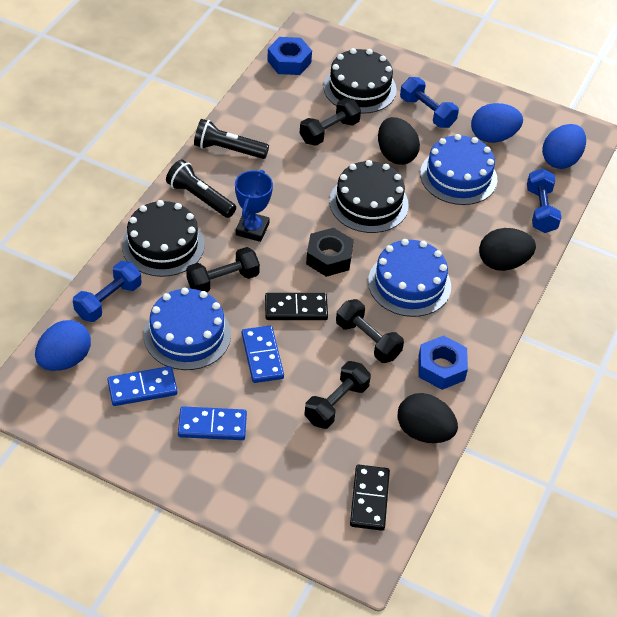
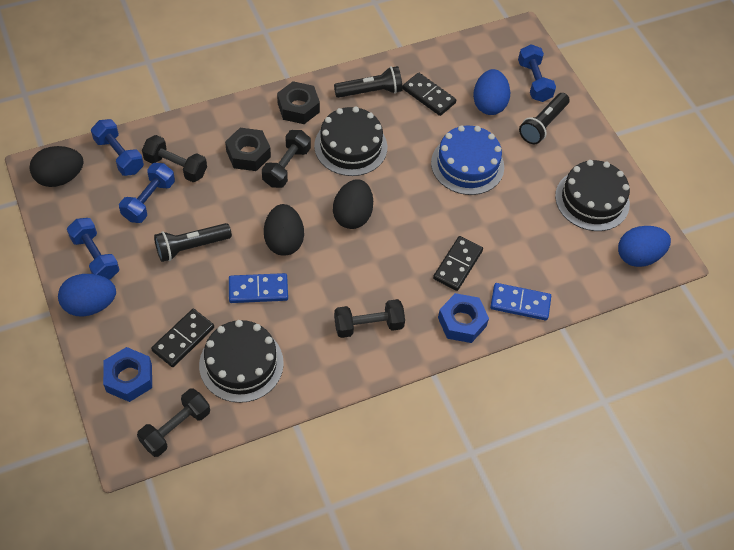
black domino: 2 -> 3
black flashlight: 2 -> 3
black nut: 1 -> 2
blue cake: 3 -> 1
blue domino: 3 -> 2
blue dumbbell: 3 -> 4
blue trophy: 1 -> 0

